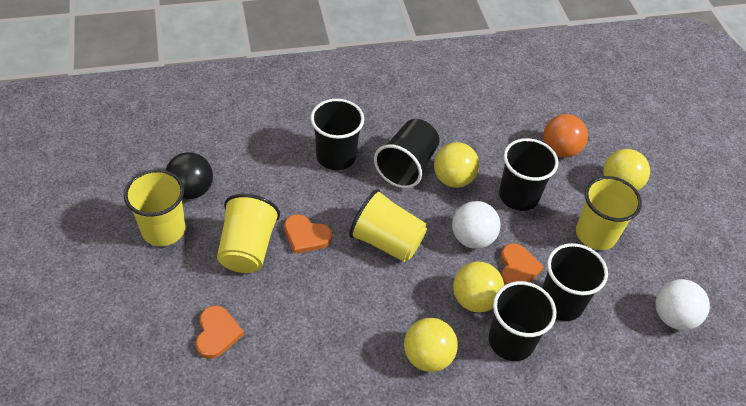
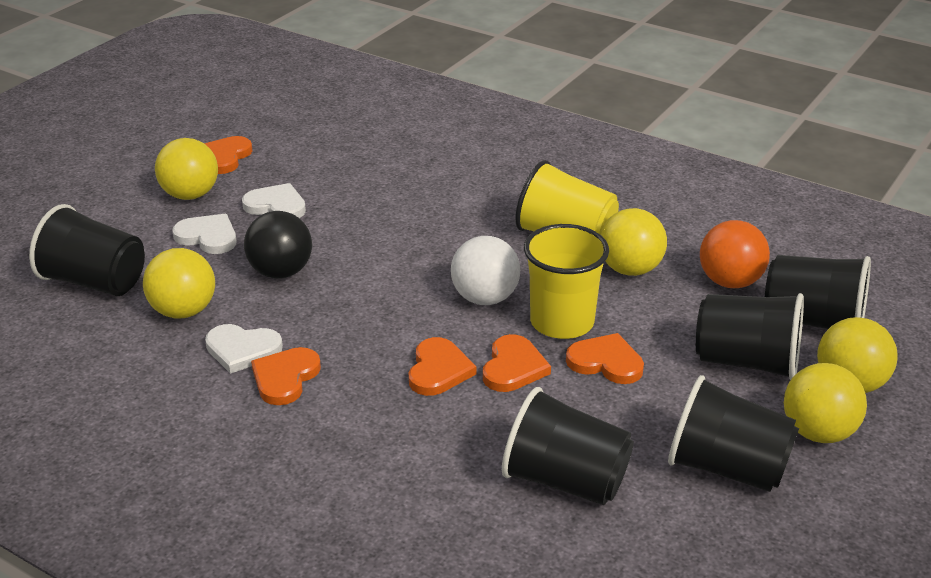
orange heart: 3 -> 5
white ball: 2 -> 1
white heart: 0 -> 3
yellow ball: 4 -> 5
yellow cup: 4 -> 2

